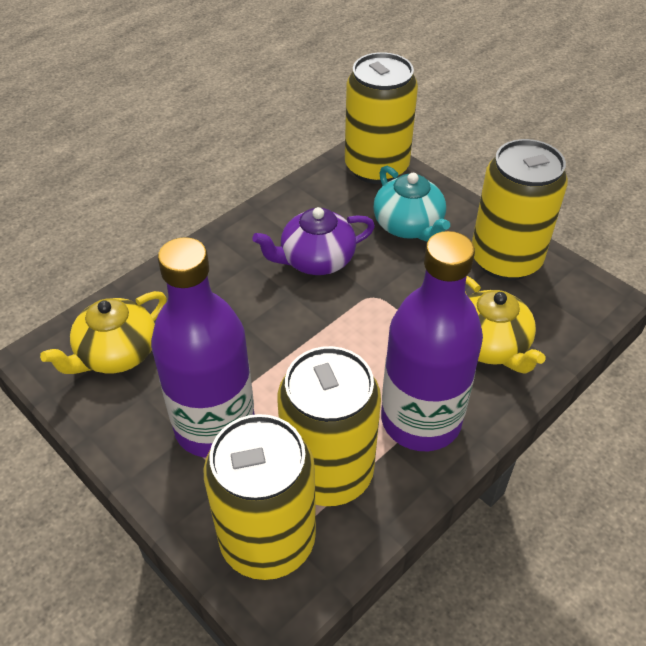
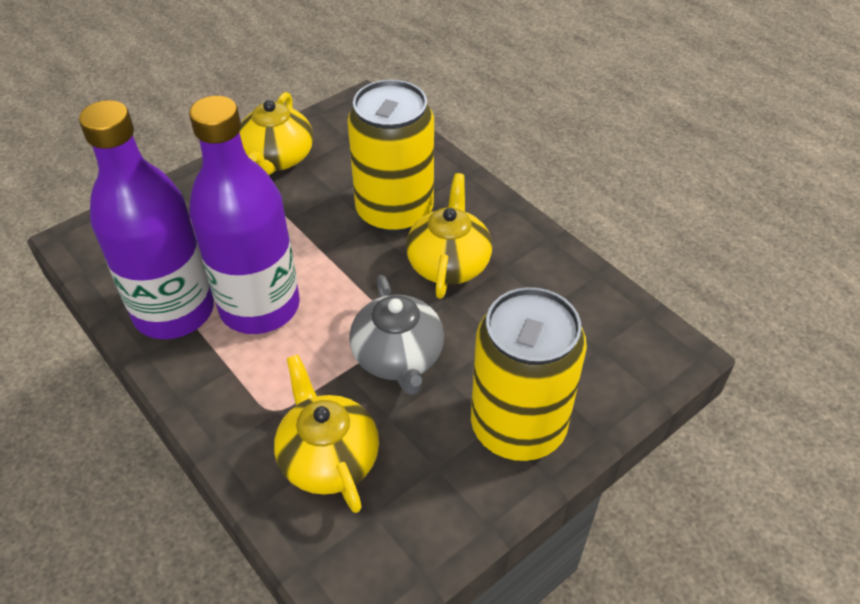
grey teapot: 0 -> 1
purple teapot: 1 -> 0
turquoise teapot: 1 -> 0
yellow can: 4 -> 2
yellow teapot: 2 -> 3

